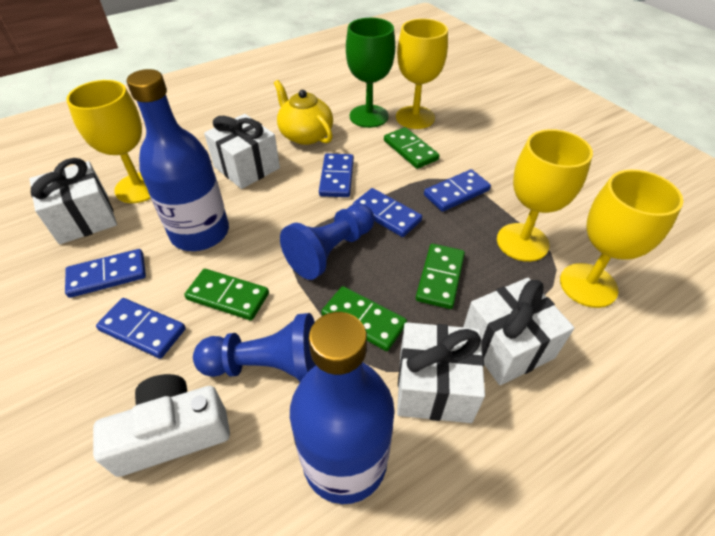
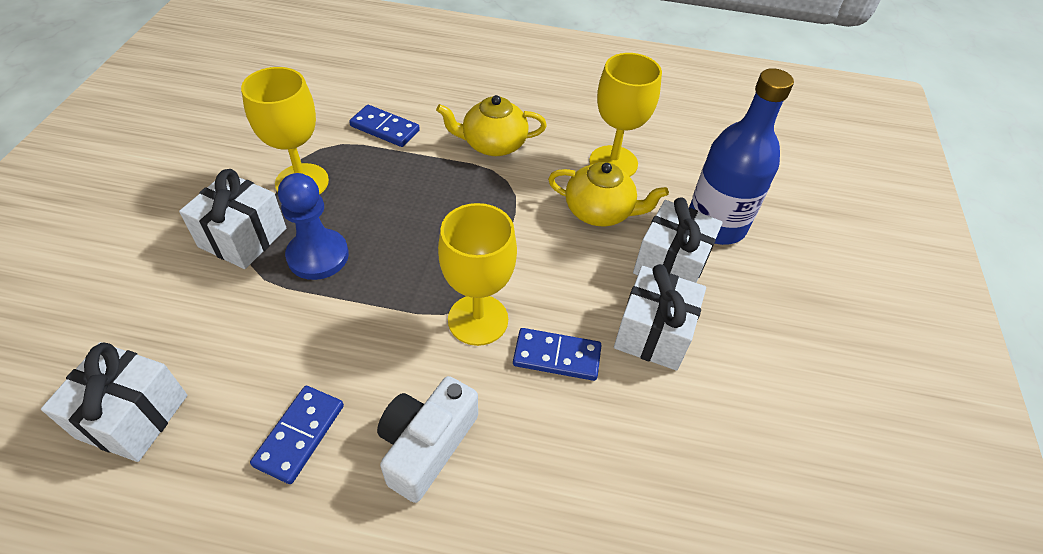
blue bottle: 2 -> 1
blue domino: 5 -> 3
blue pawn: 2 -> 1
green domino: 4 -> 0
green goblet: 1 -> 0
yellow goblet: 4 -> 3
yellow teapot: 1 -> 2

